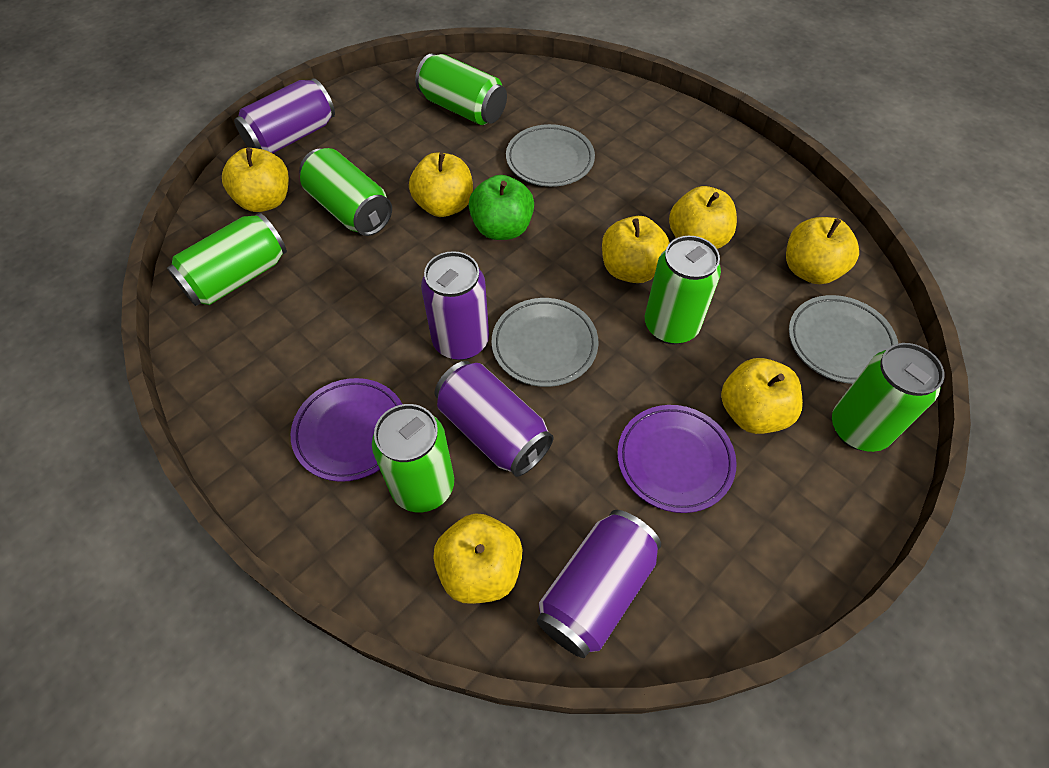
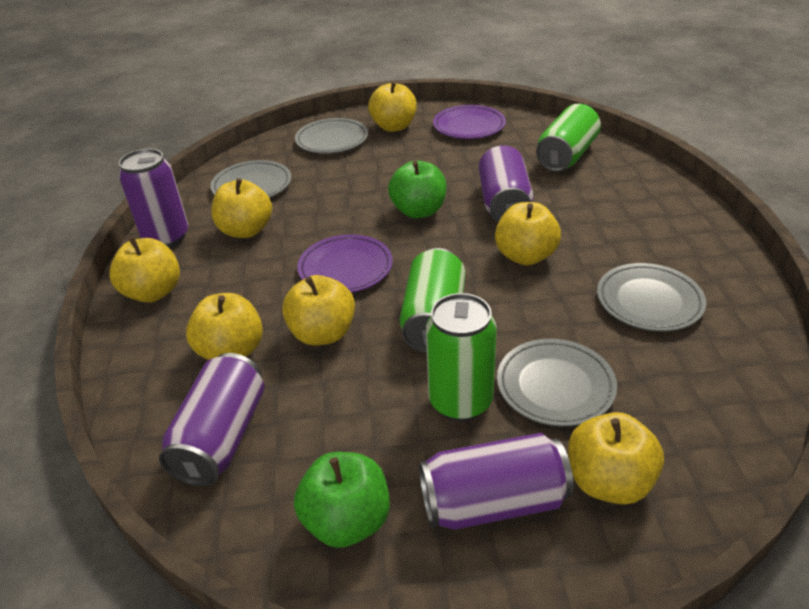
green apple: 1 -> 2
green can: 6 -> 3
grey plate: 3 -> 4

